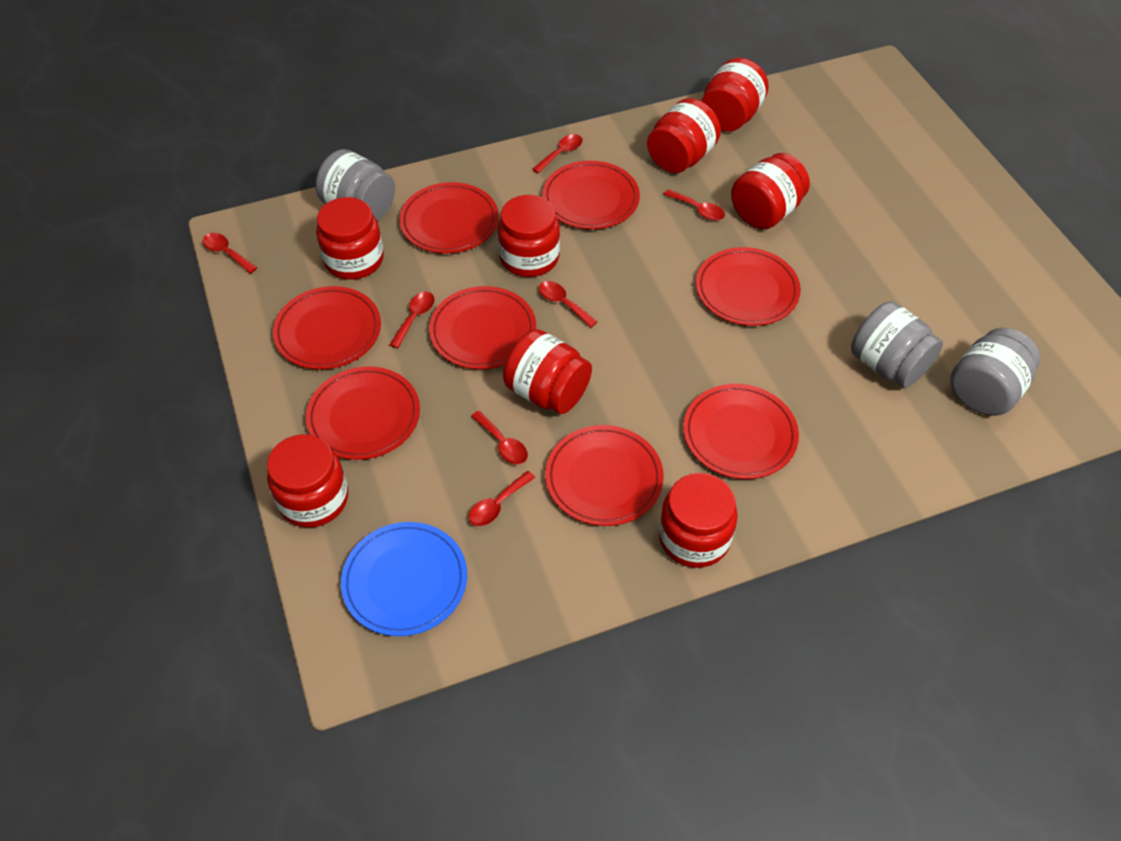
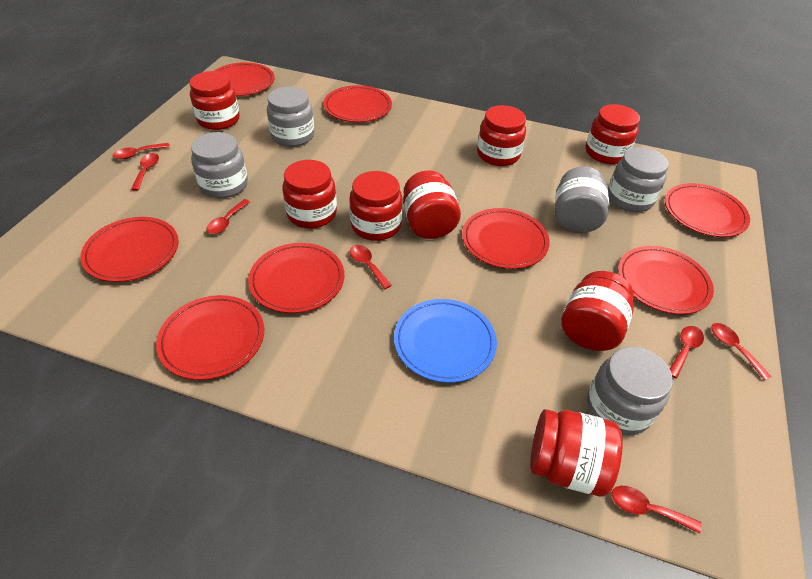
grey jar: 3 -> 5

